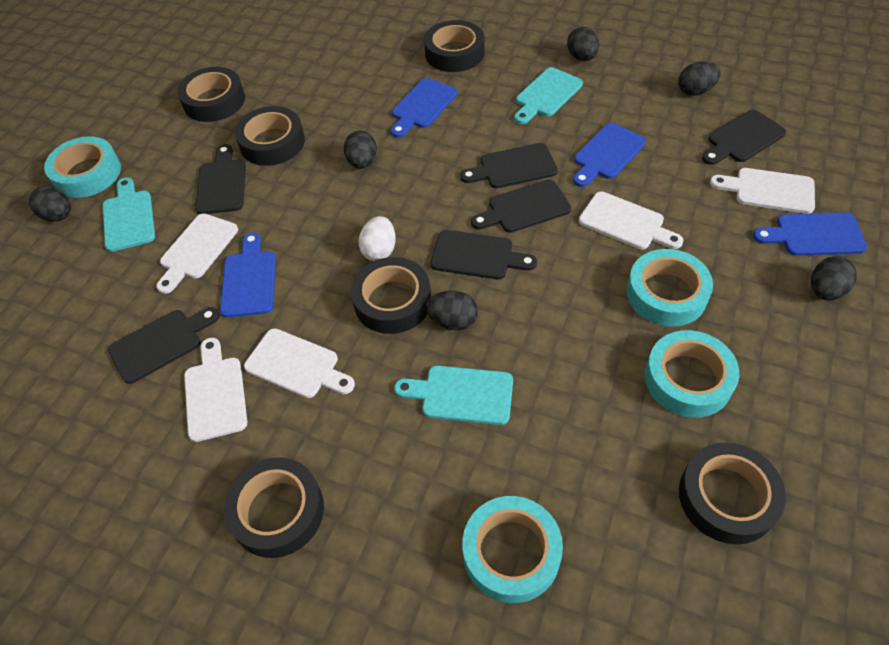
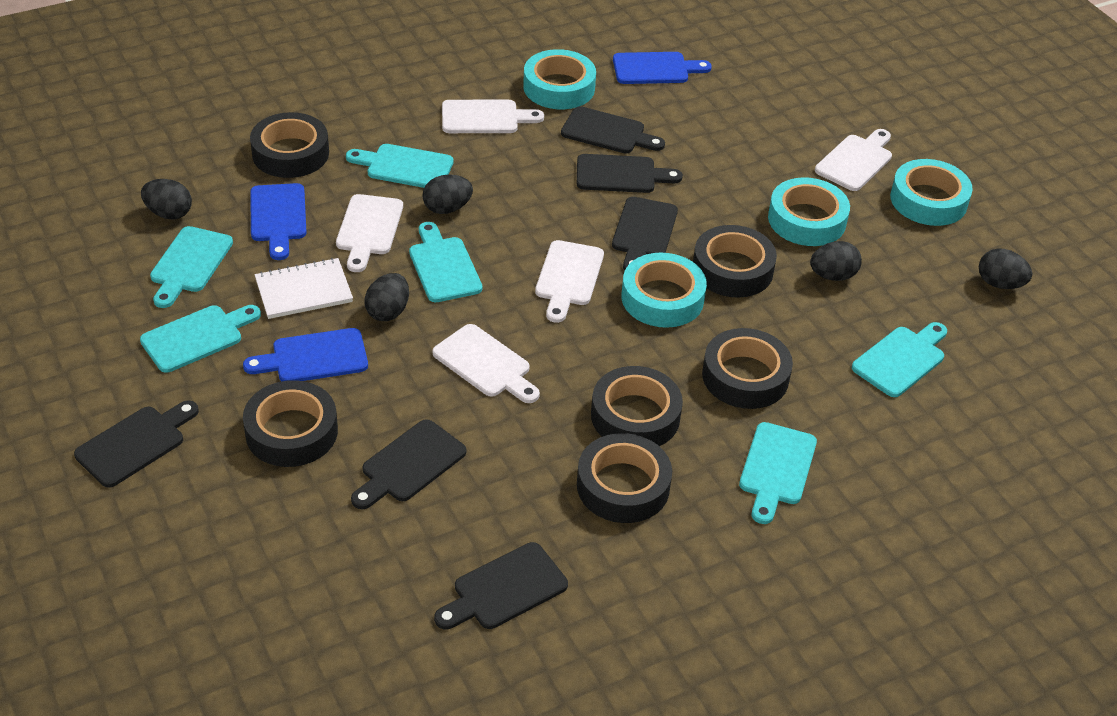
black egg: 6 -> 5
blue cutting board: 4 -> 3
turquoise cutting board: 3 -> 6
white egg: 1 -> 0
white notebook: 0 -> 1

